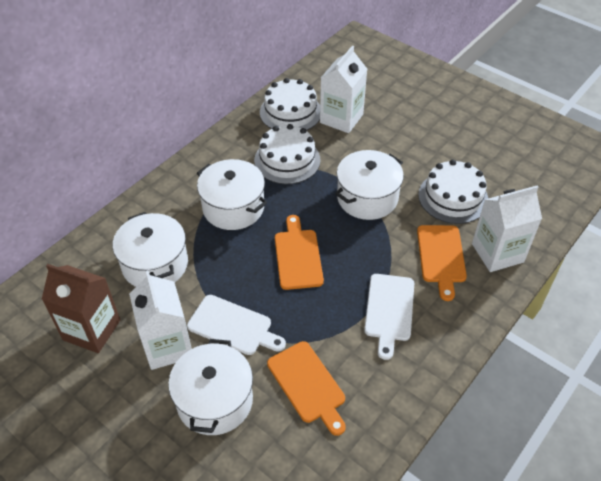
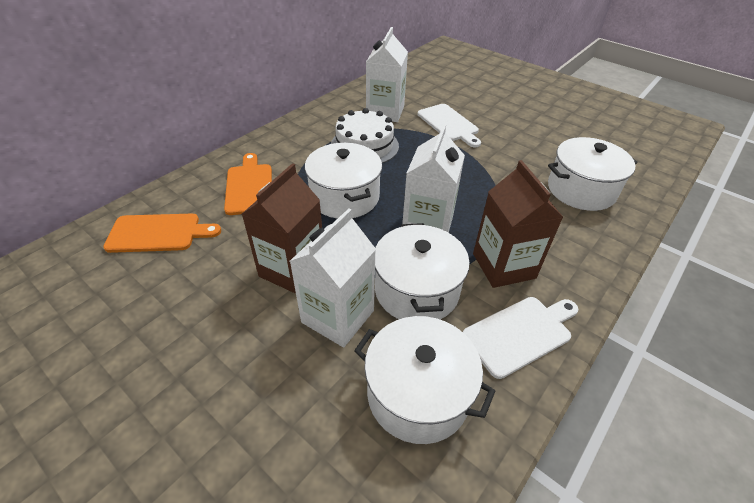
brown carton: 1 -> 2
orange cutting board: 3 -> 2
white cake: 3 -> 1

